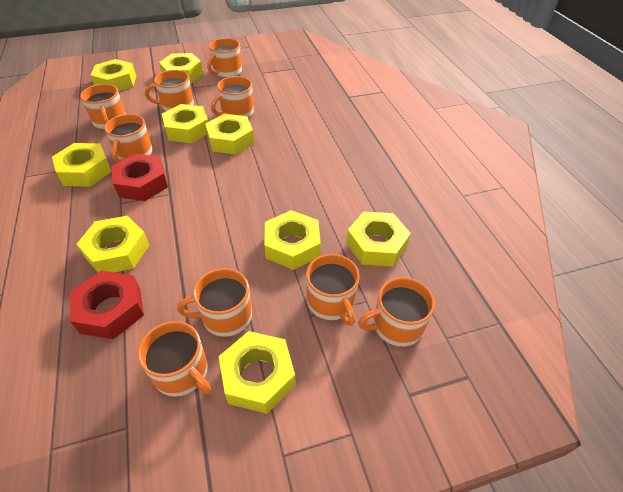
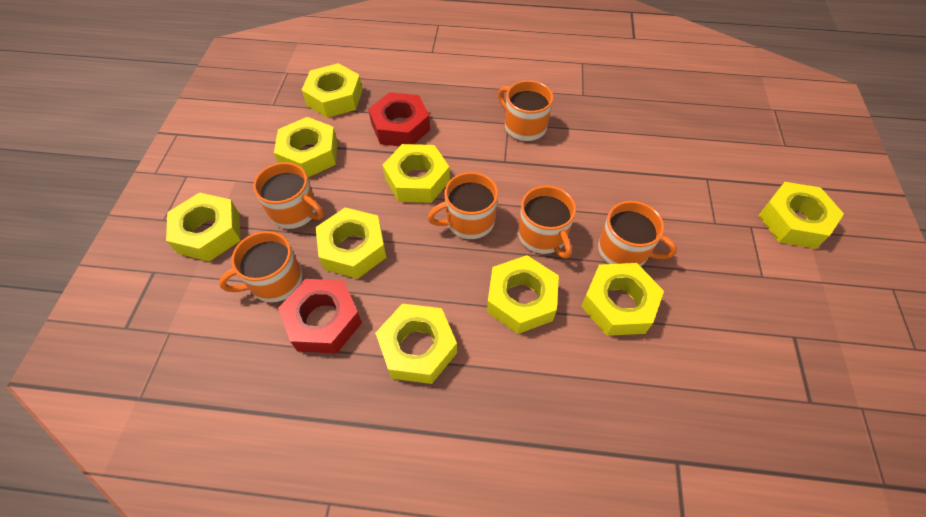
orange mug: 9 -> 6

